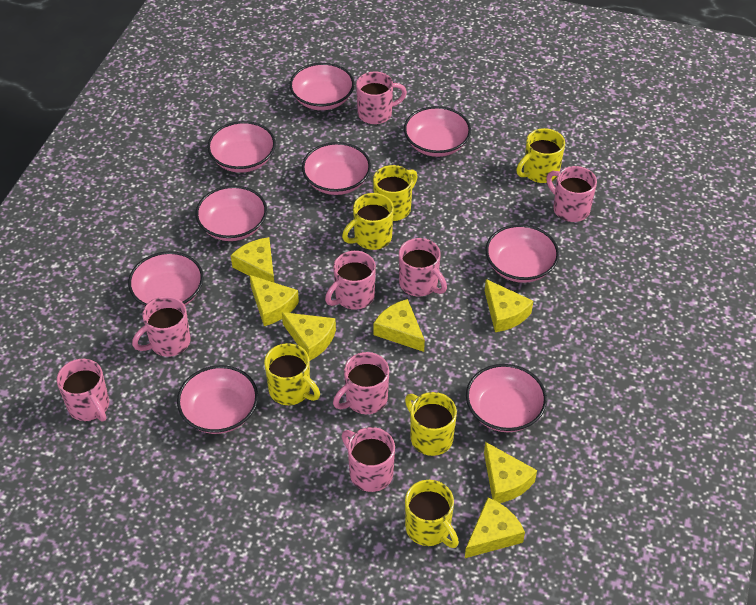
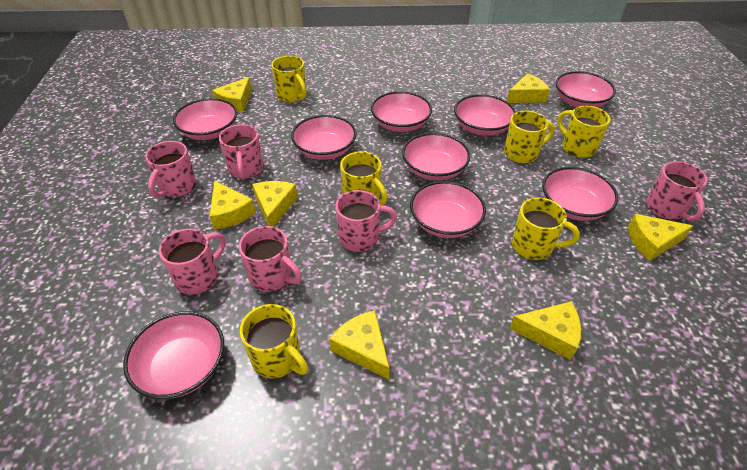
pink mug: 8 -> 6

